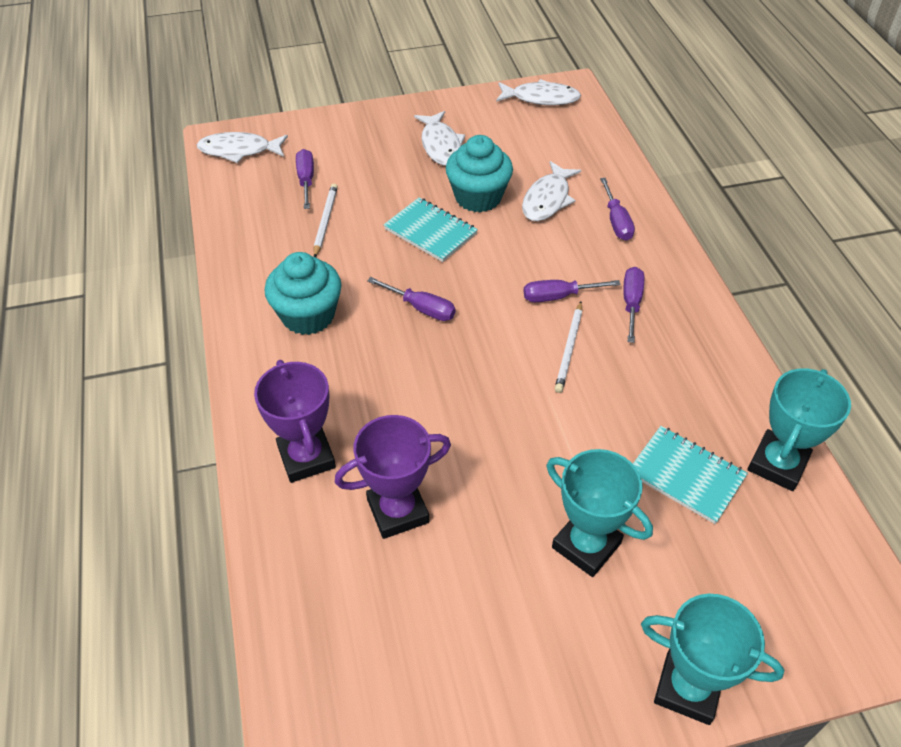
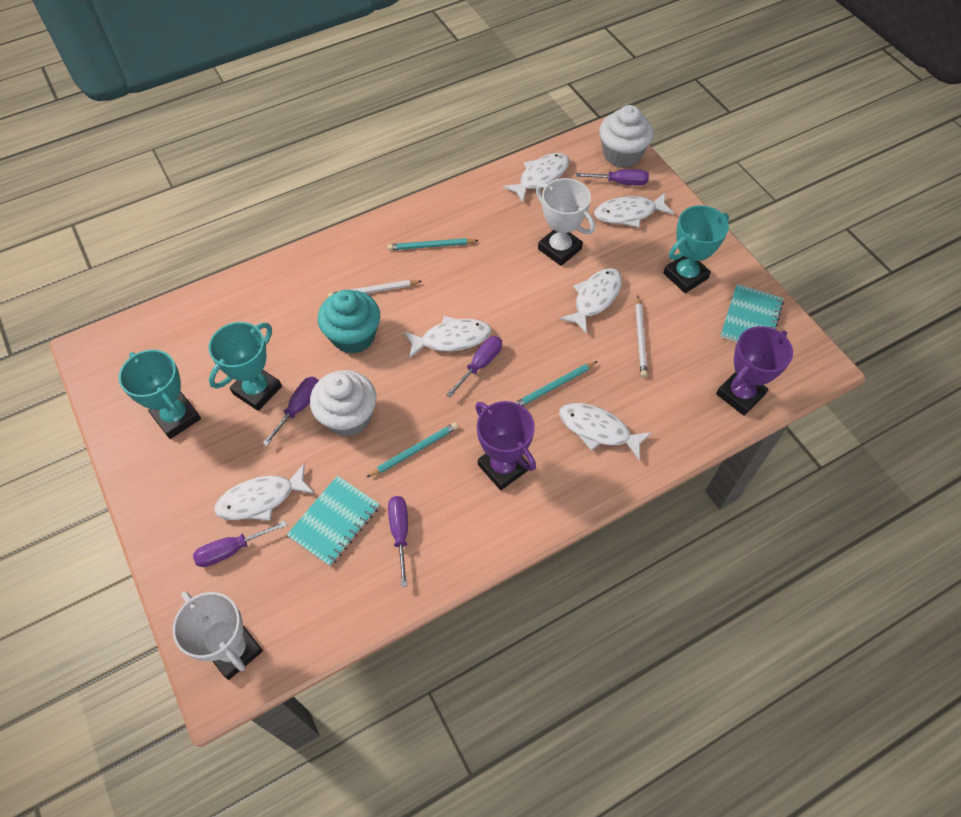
turquoise cupcake: 2 -> 1
turquoise pencil: 0 -> 3
white cupcake: 0 -> 2
white fish: 4 -> 6
white trophy: 0 -> 2

